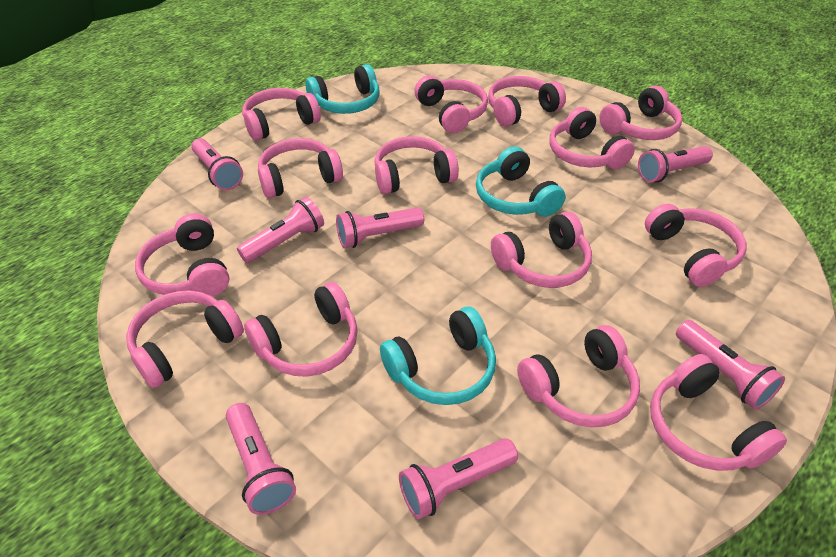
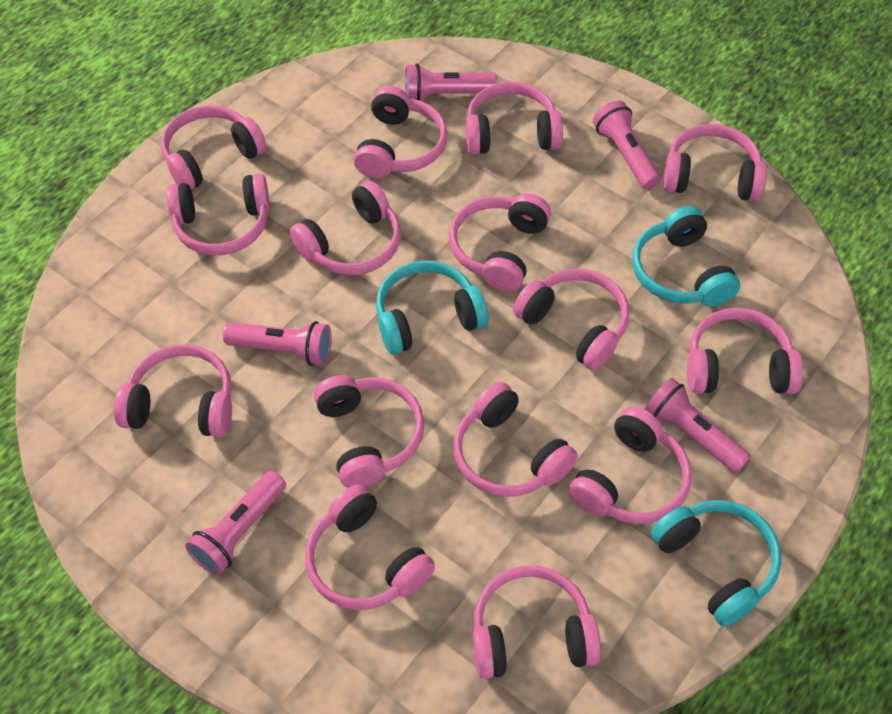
pink flashlight: 7 -> 5
pink headphones: 14 -> 15

